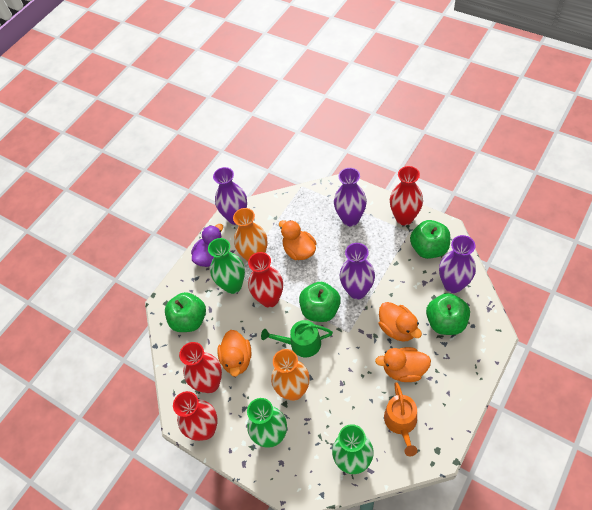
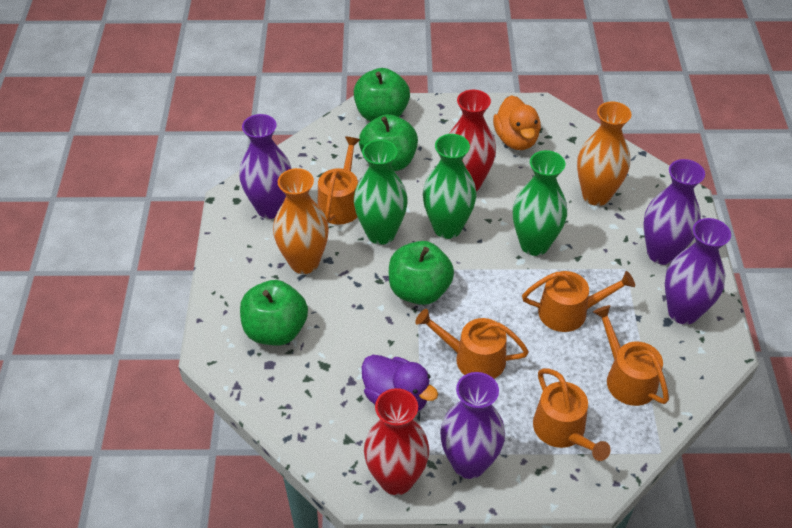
green watering can: 1 -> 0
orange duck: 4 -> 1
orange watering can: 1 -> 5
red vase: 4 -> 2

